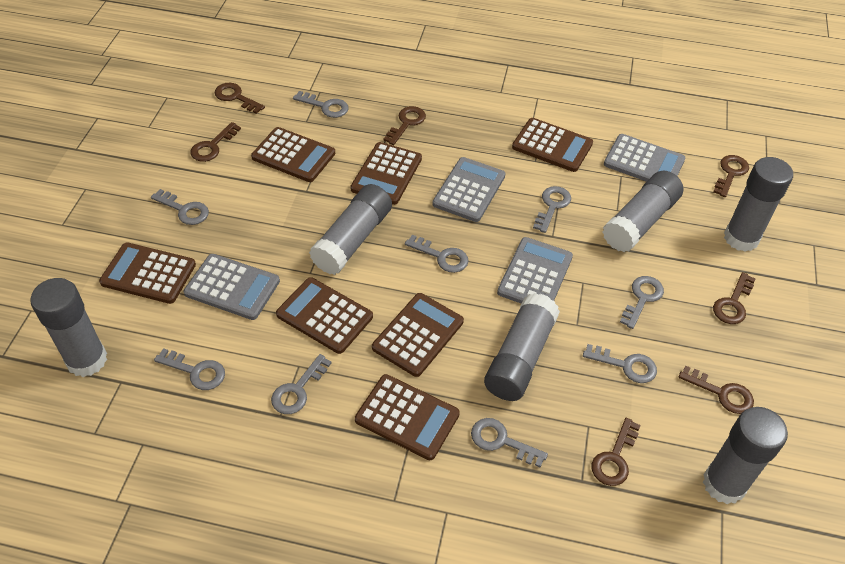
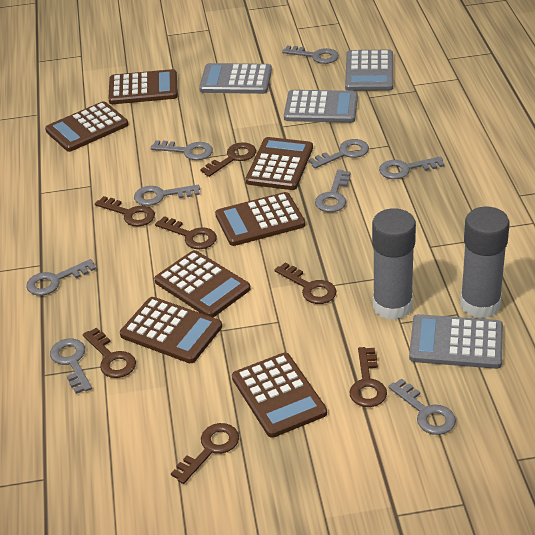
grey glue stick: 6 -> 2

